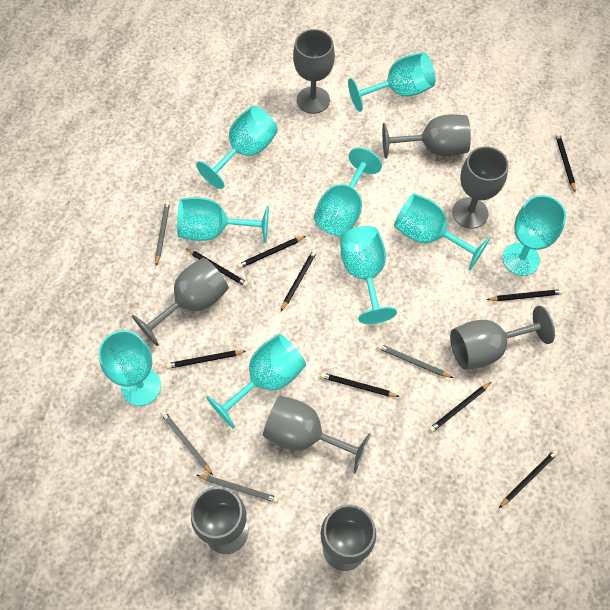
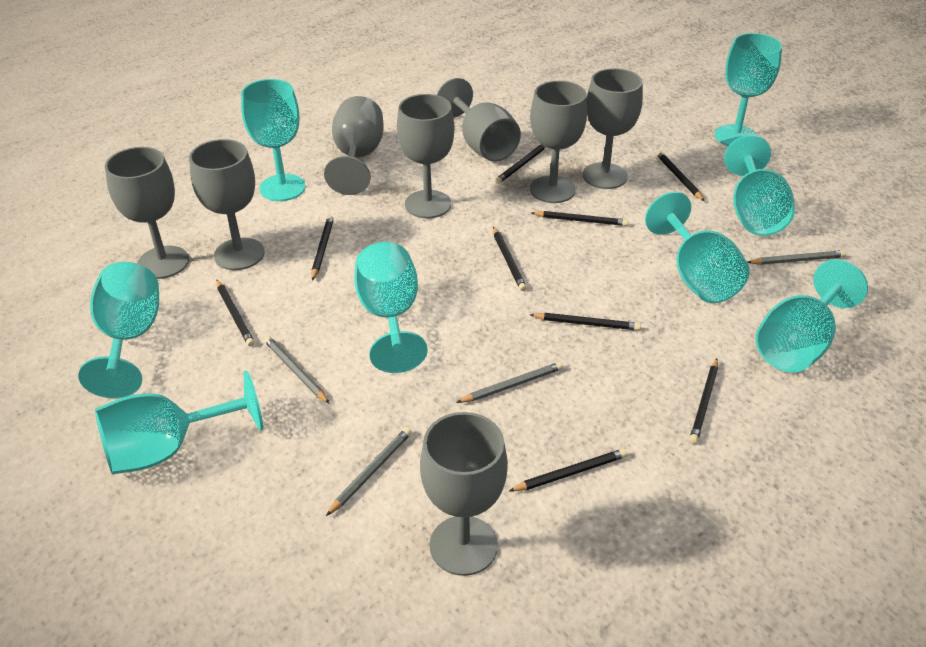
turquoise goblet: 9 -> 8

